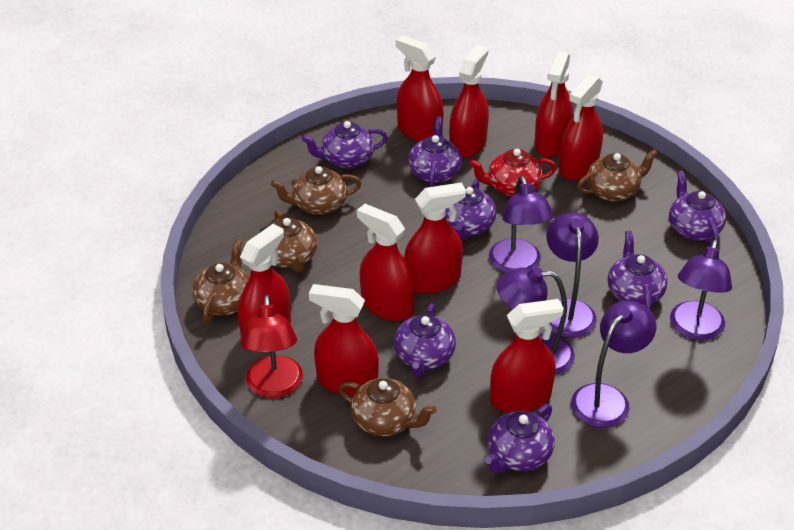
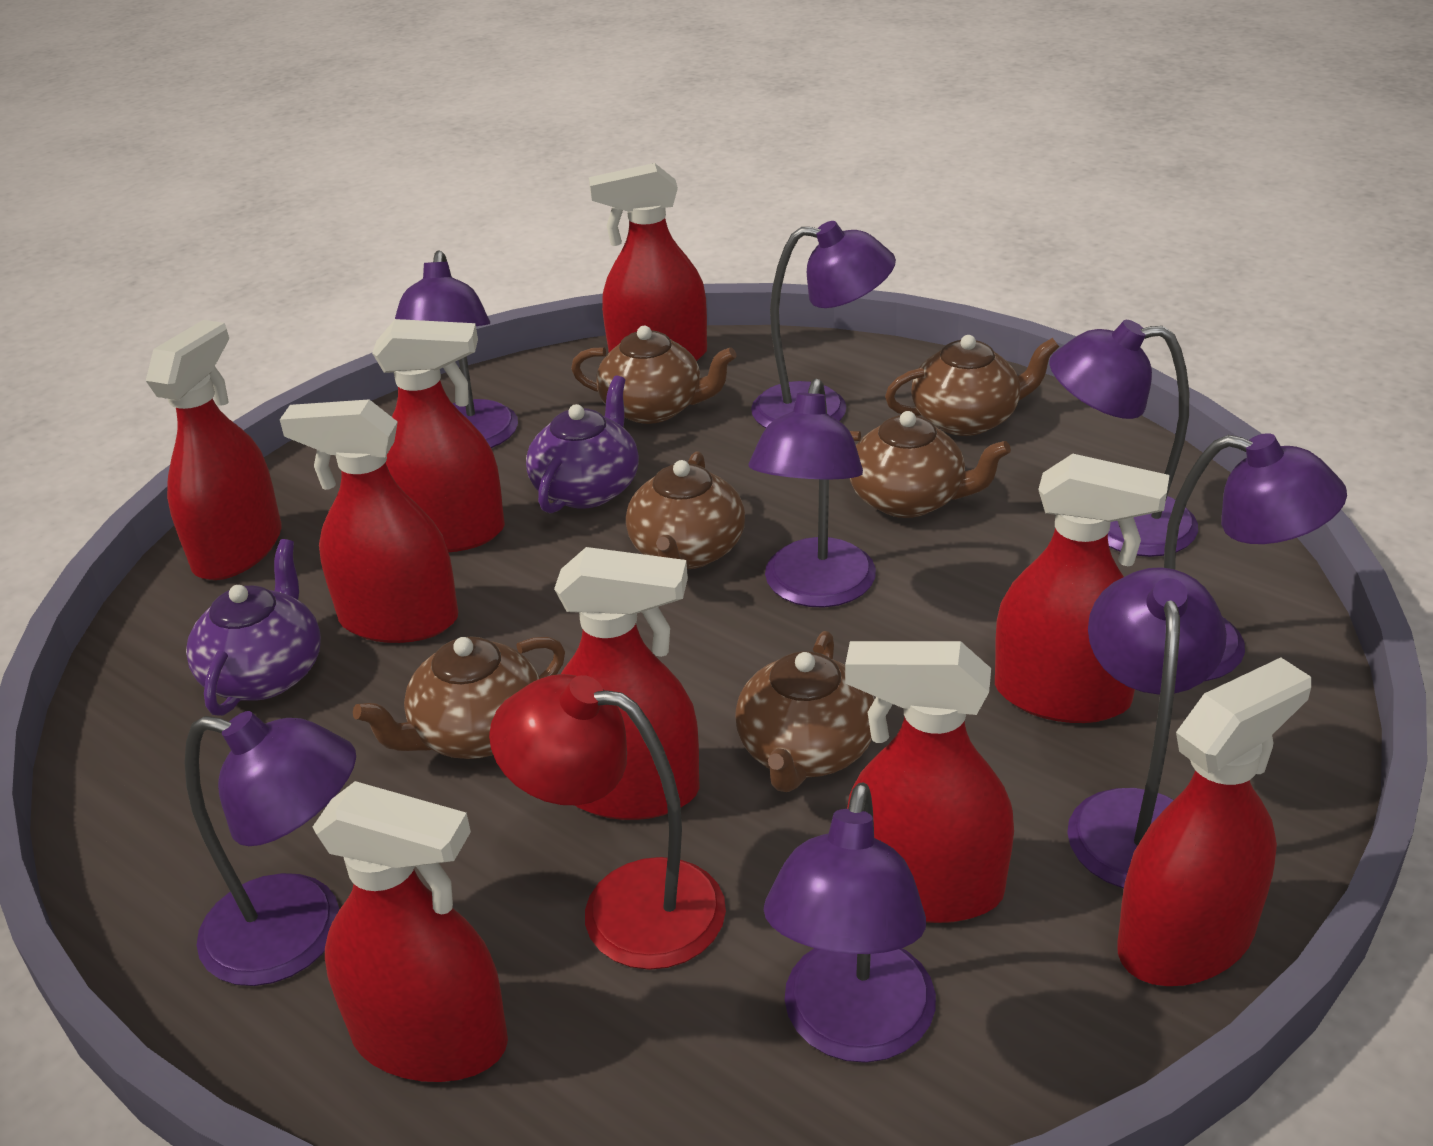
brown teapot: 5 -> 6
purple lamp: 5 -> 8
purple teapot: 7 -> 2
red teapot: 1 -> 0

